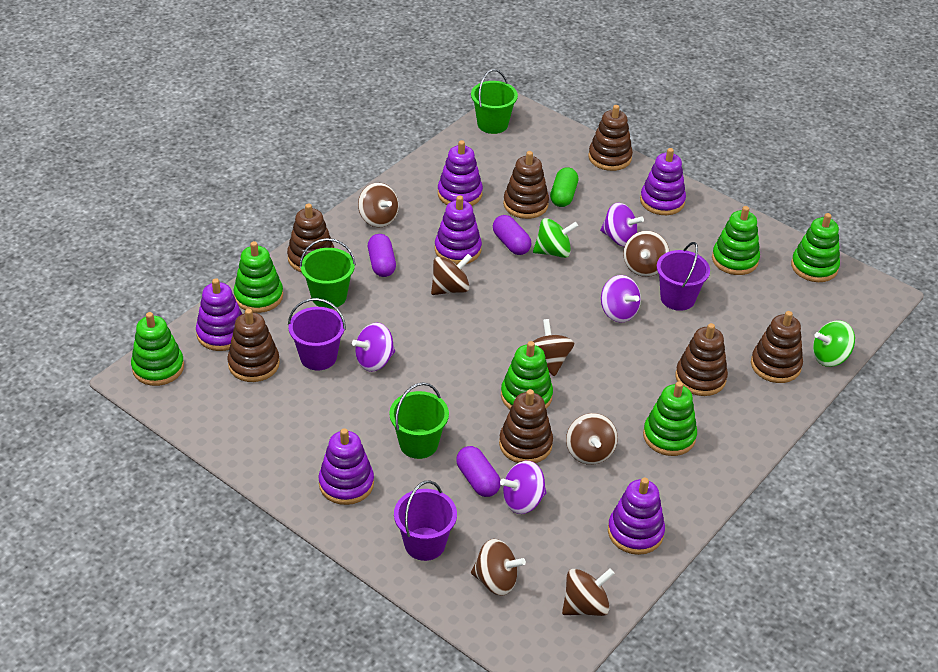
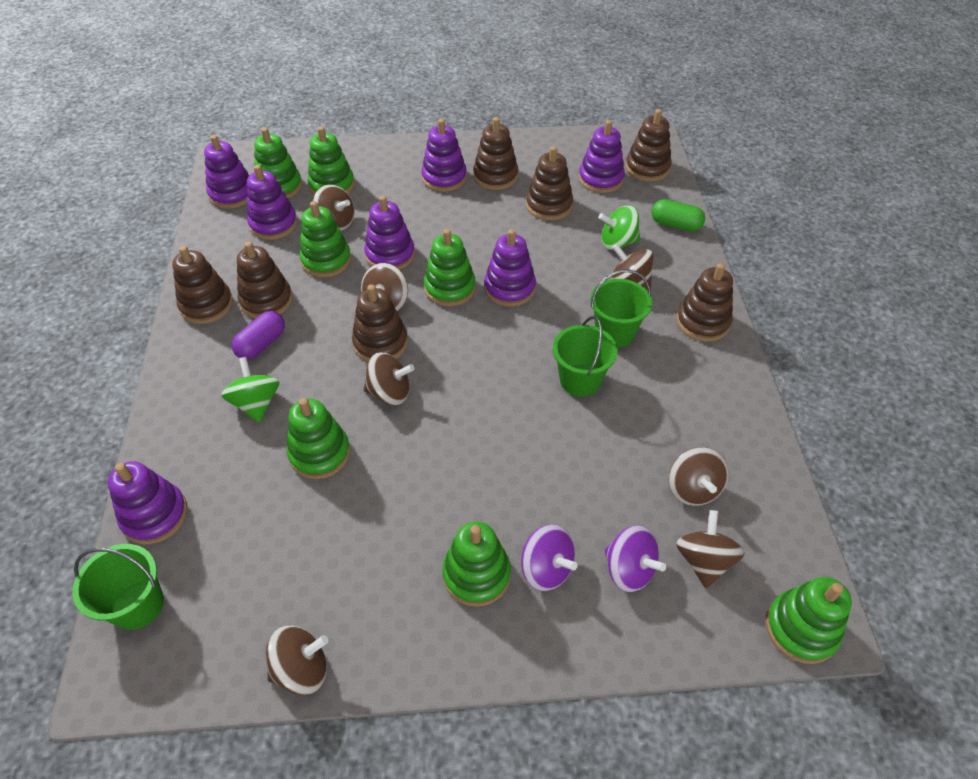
green stacking toy: 6 -> 7
purple bucket: 3 -> 0
purple capsule: 3 -> 1
purple spinning top: 4 -> 2
purple stacking toy: 6 -> 7

